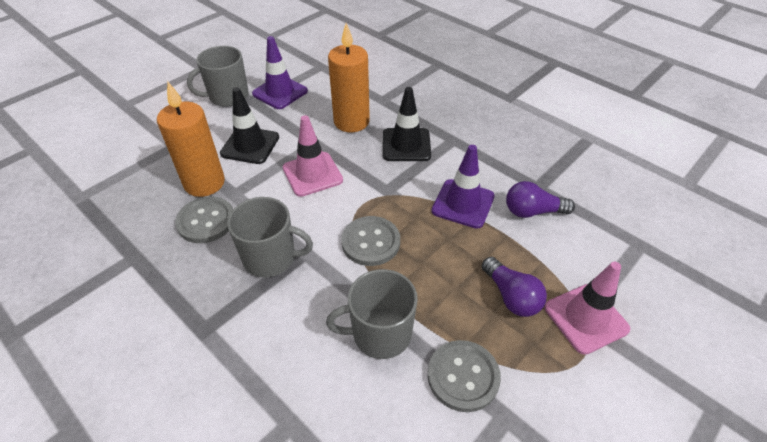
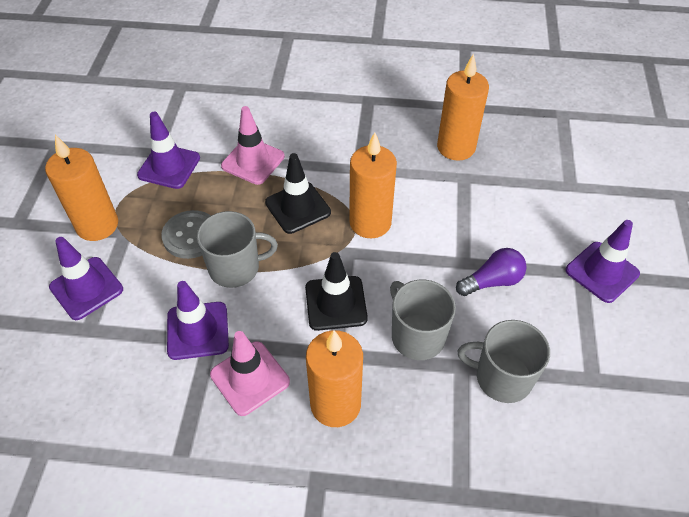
grey button: 3 -> 1
orange candle: 2 -> 4
purple light bulb: 2 -> 1
purple traffic cone: 2 -> 4

